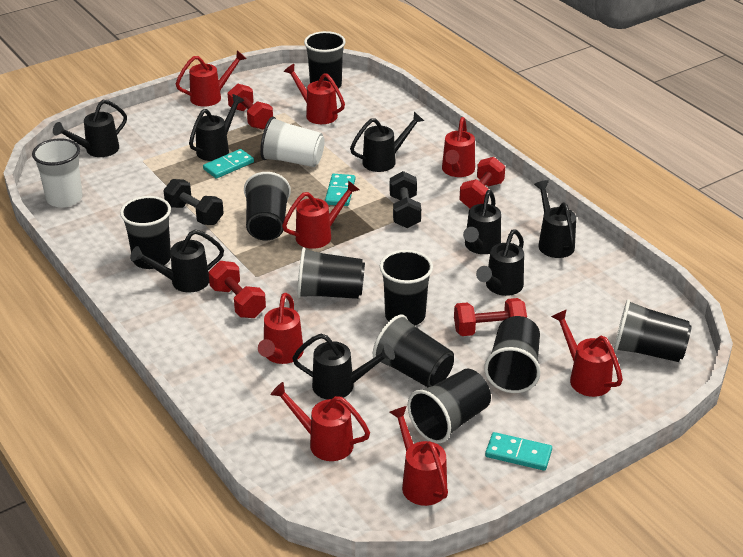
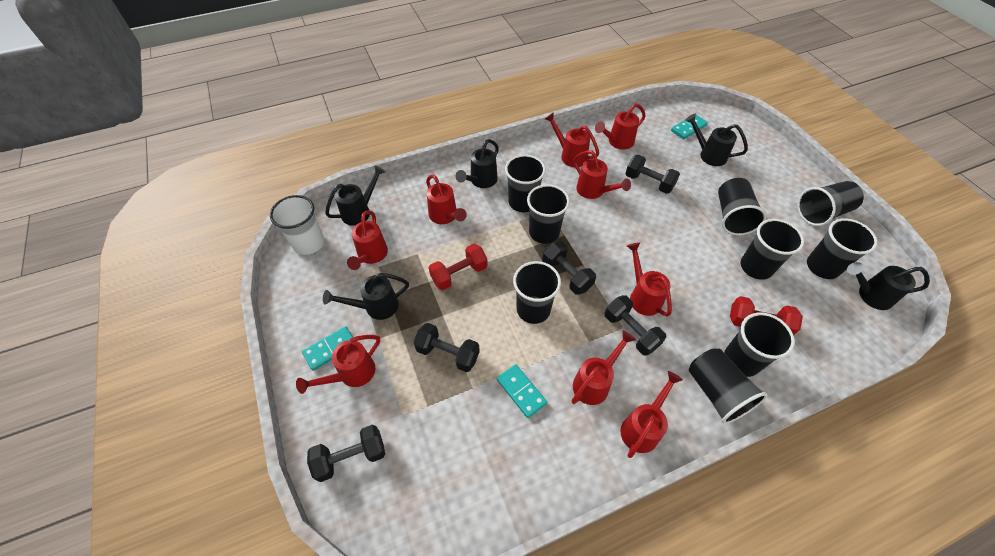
black dumbbell: 2 -> 5
black watering can: 8 -> 5
red dumbbell: 4 -> 2
red watering can: 8 -> 9
white cup: 2 -> 1

